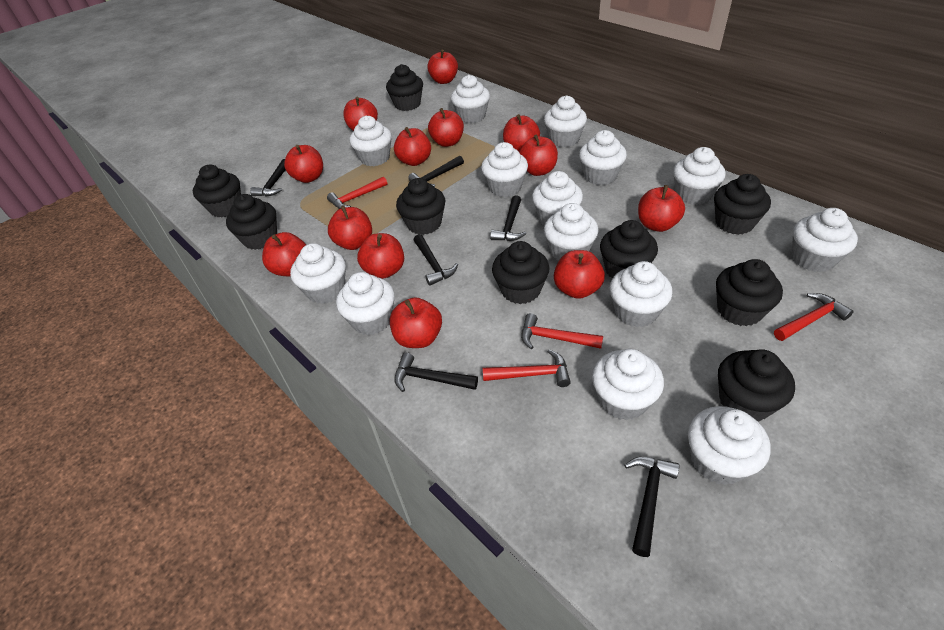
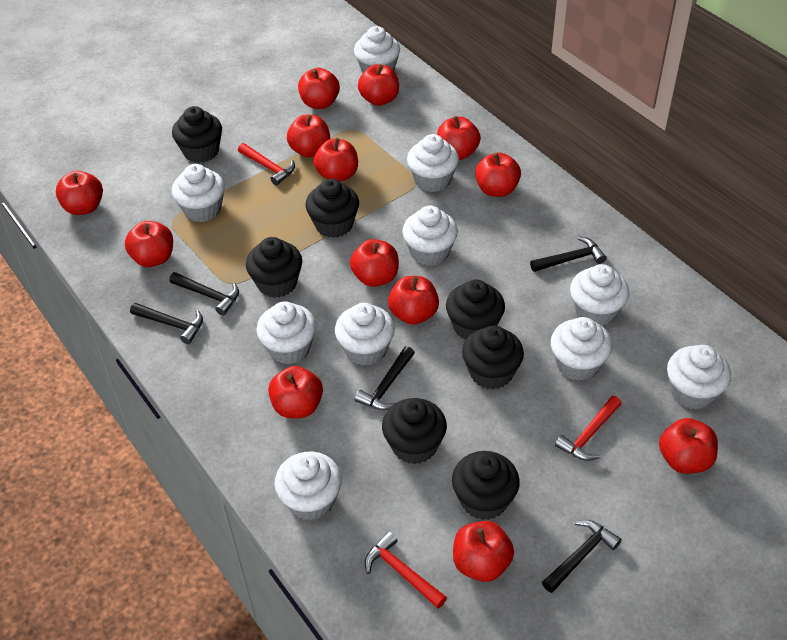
black cupcake: 9 -> 7
black hammer: 6 -> 5
red hammer: 4 -> 3
white cupcake: 14 -> 10

